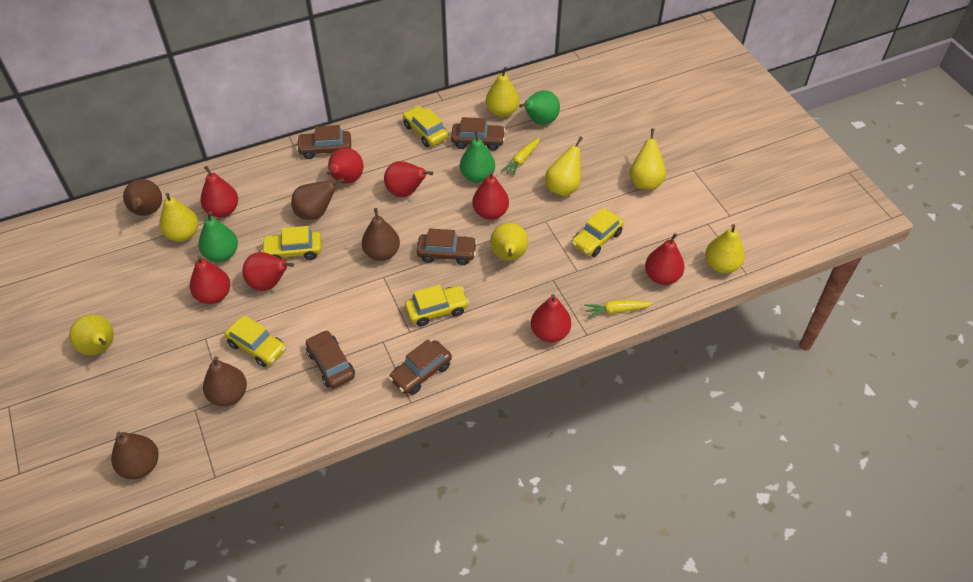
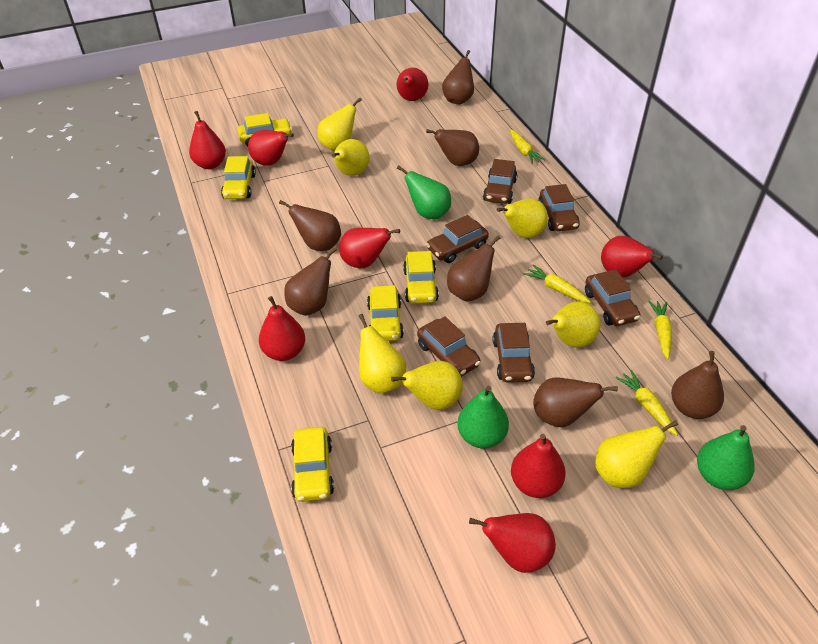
brown car: 5 -> 6
brown pear: 5 -> 7
yellow carrot: 2 -> 4

